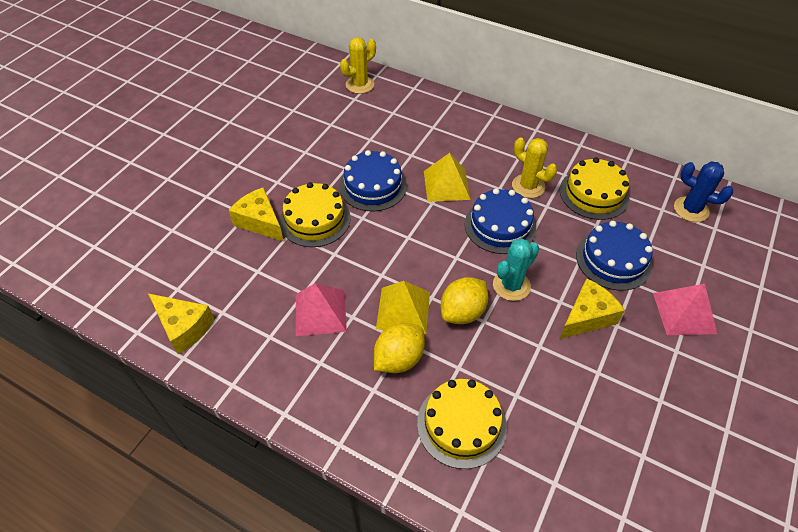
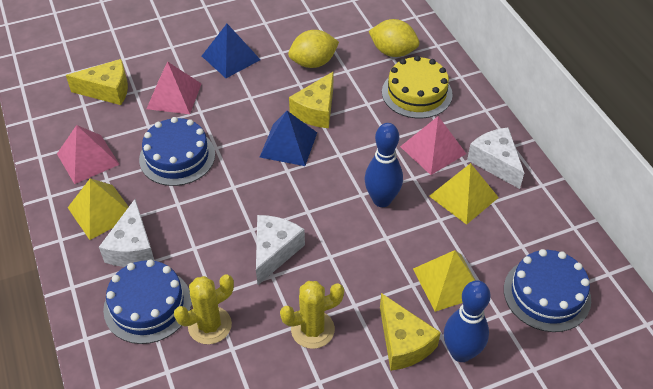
blue bowling pin: 0 -> 2
blue cactus: 1 -> 0
blue pyramid: 0 -> 2
pink pyramid: 2 -> 3
turquoise cactus: 1 -> 0
white cheese: 0 -> 3
yellow cake: 3 -> 1
yellow pyramid: 2 -> 3

